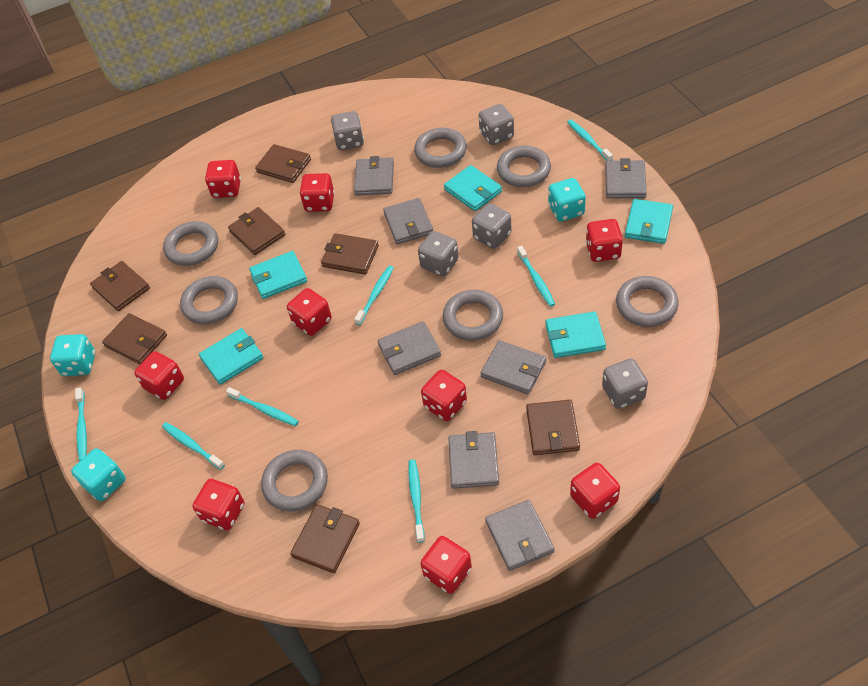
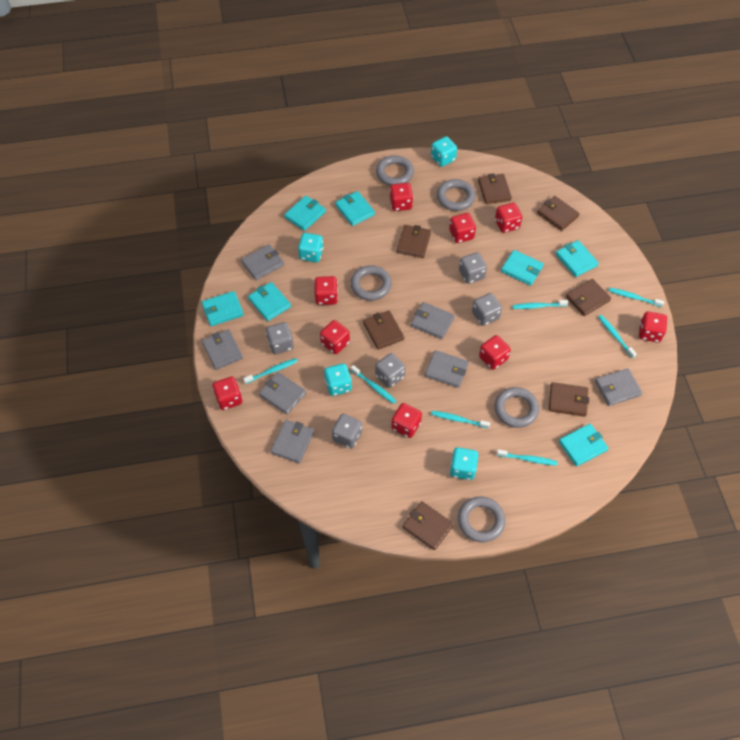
grey ring: 7 -> 5
turquoise dice: 3 -> 4
turquoise wallet: 5 -> 7

